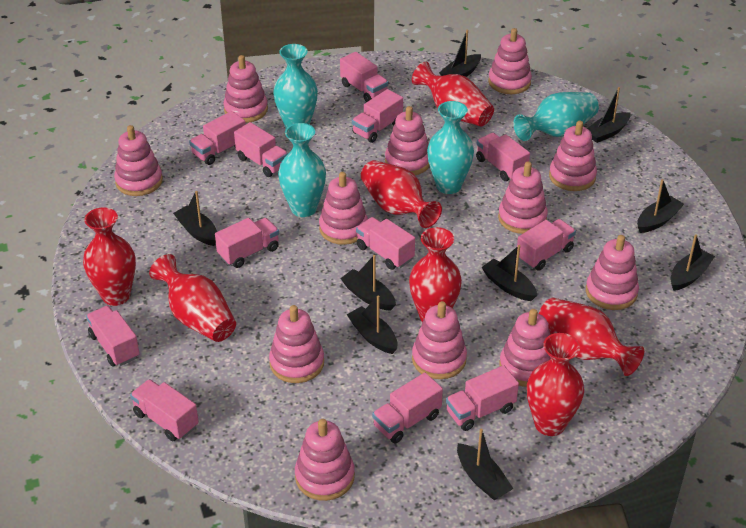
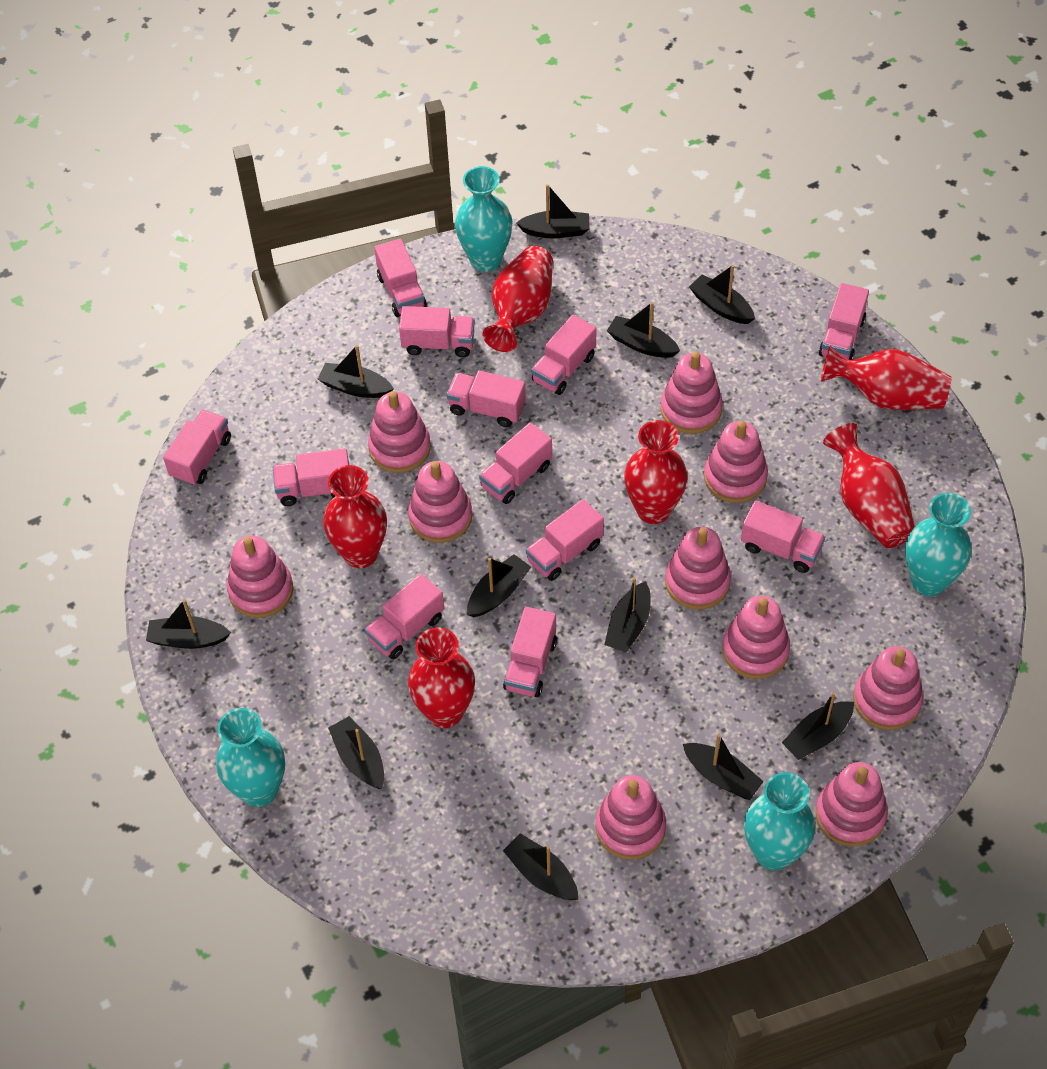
black boat: 9 -> 11
pink stacking toy: 12 -> 10
red vase: 7 -> 6

